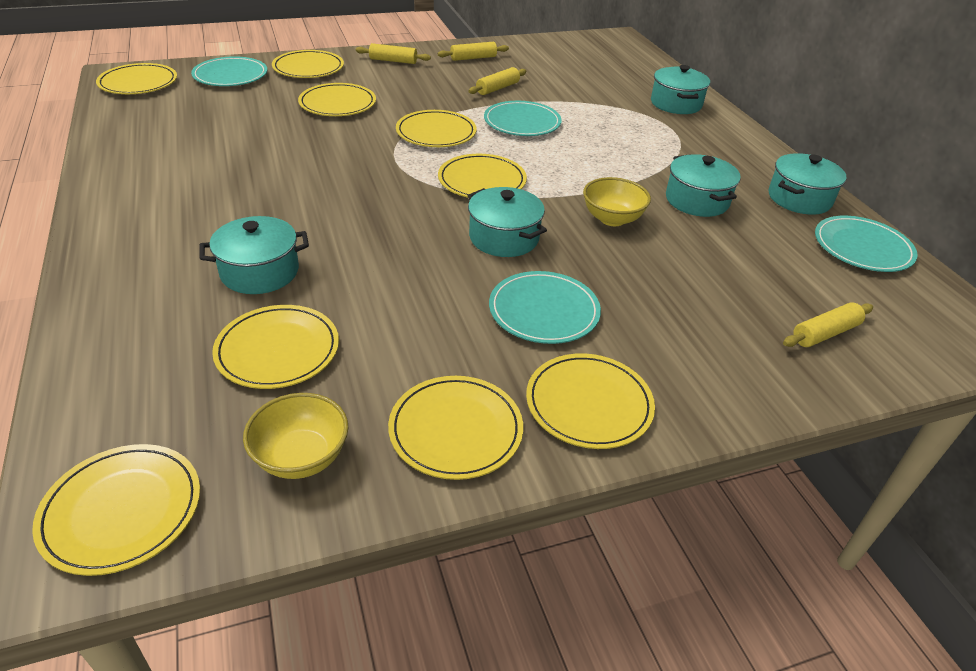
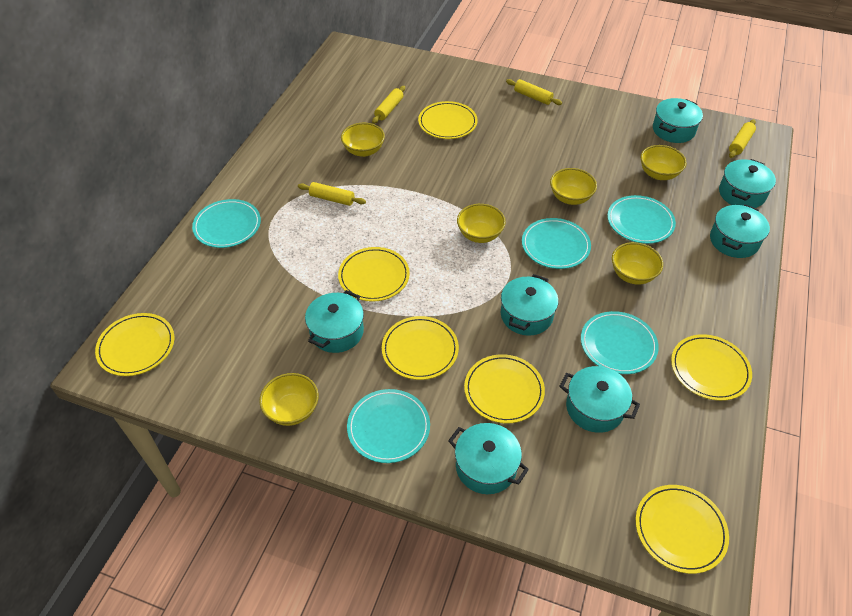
turquoise plate: 4 -> 5
turquoise pot: 5 -> 7
yellow bowl: 2 -> 6
yellow plate: 9 -> 7

